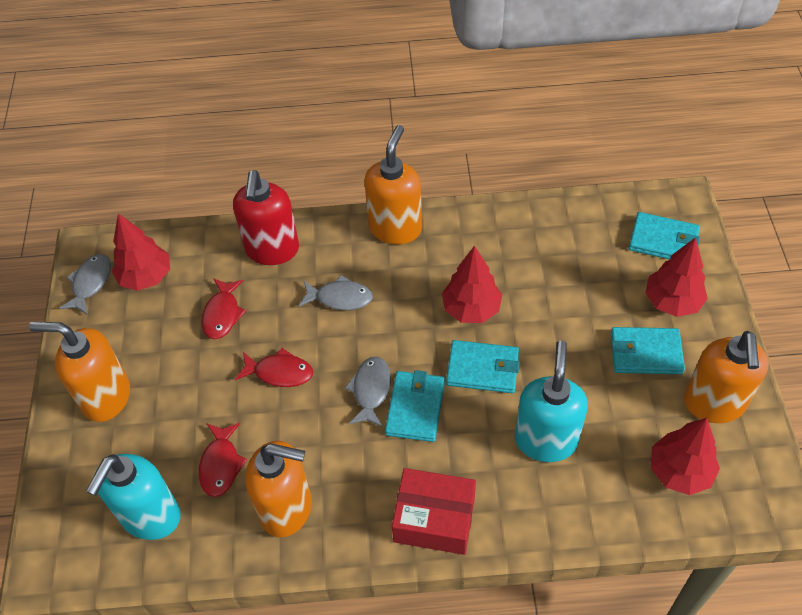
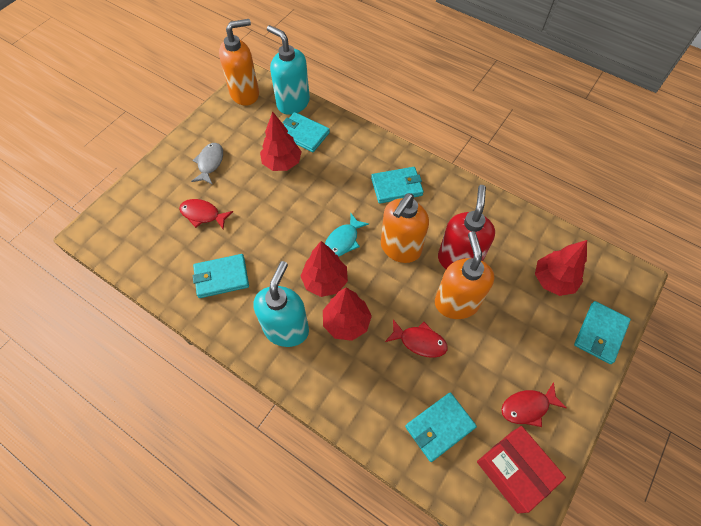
grey fish: 3 -> 1
orange soap dispenser: 4 -> 3
turquoise fish: 0 -> 1
turquoise wallet: 4 -> 5

